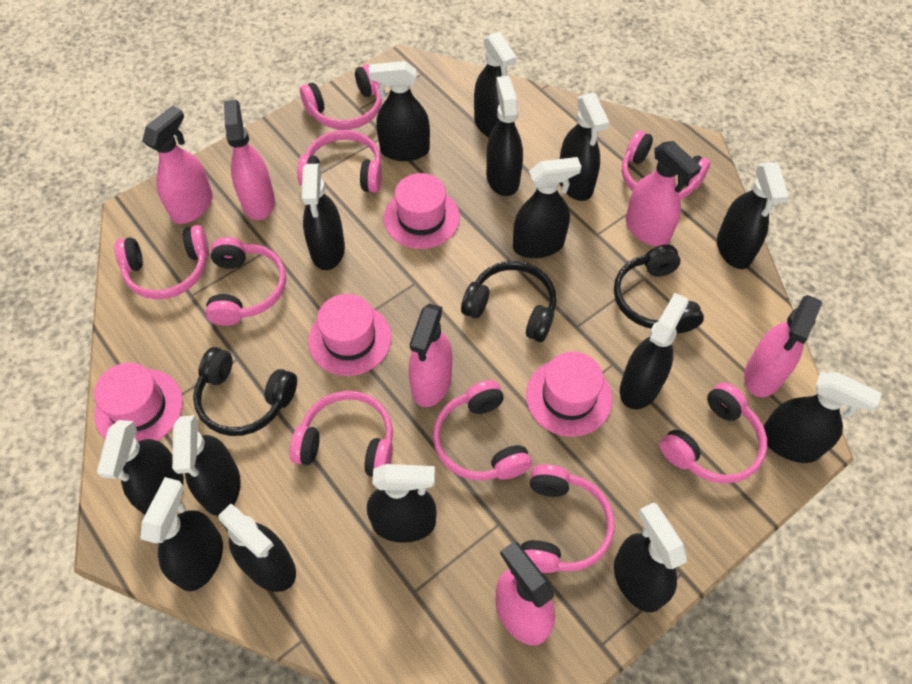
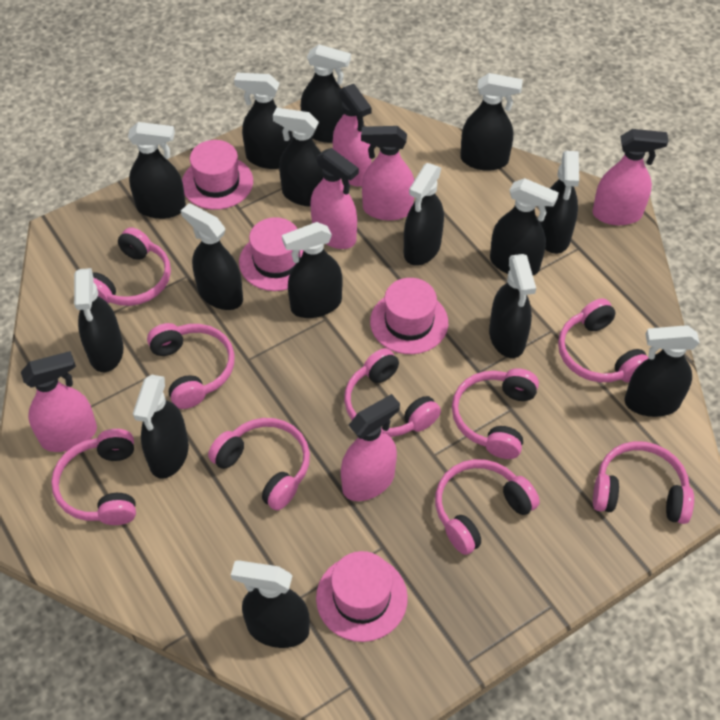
black headphones: 3 -> 0

